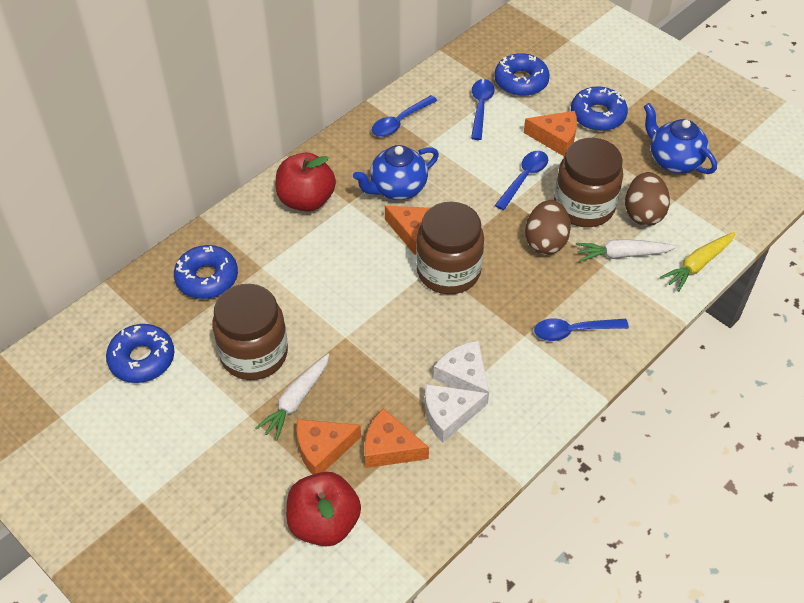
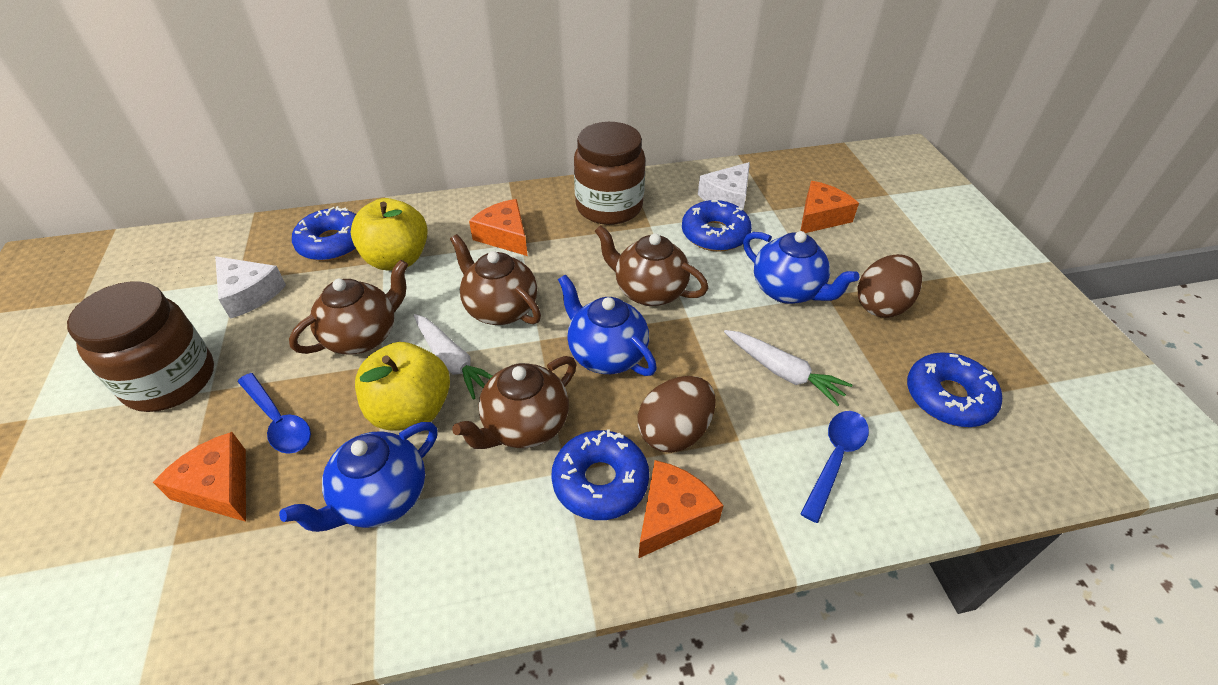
blue spoon: 4 -> 2
blue teapot: 2 -> 3
brown jar: 3 -> 2
brown teapot: 0 -> 4
red apple: 2 -> 0
yellow apple: 0 -> 2
yellow carrot: 1 -> 0

